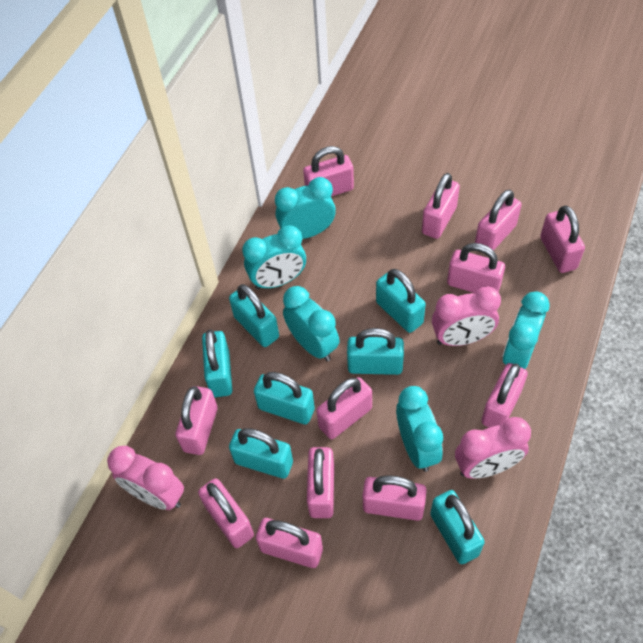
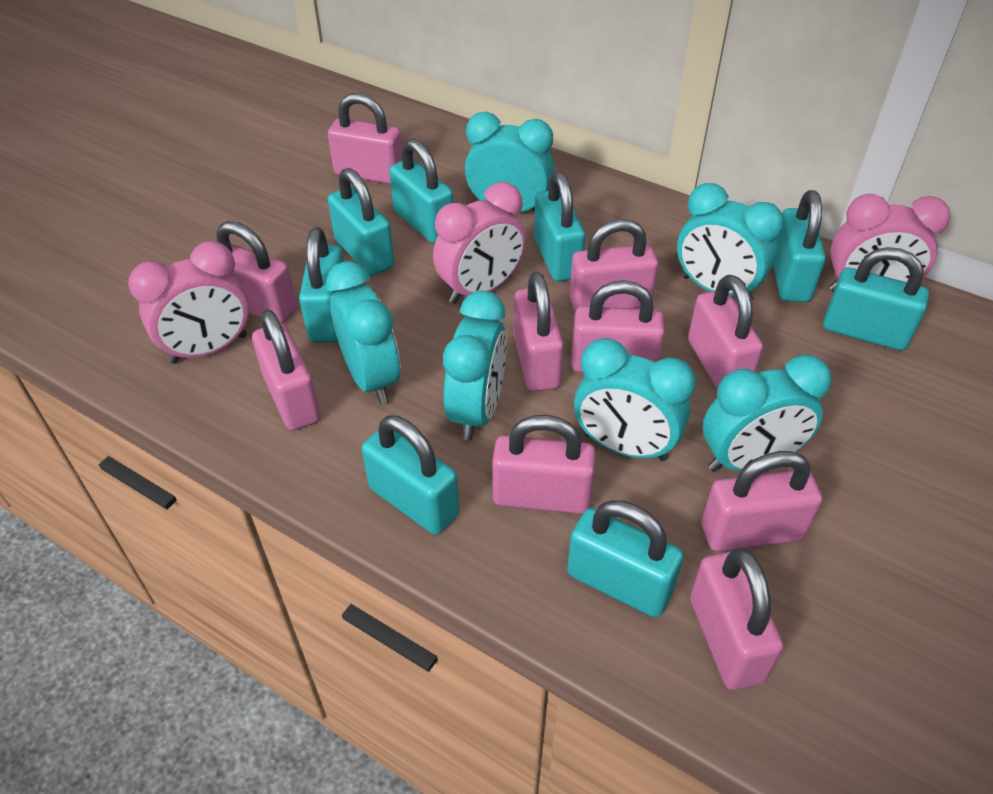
pink padlock: 12 -> 10
turquoise clock: 5 -> 6
turquoise padlock: 7 -> 8

